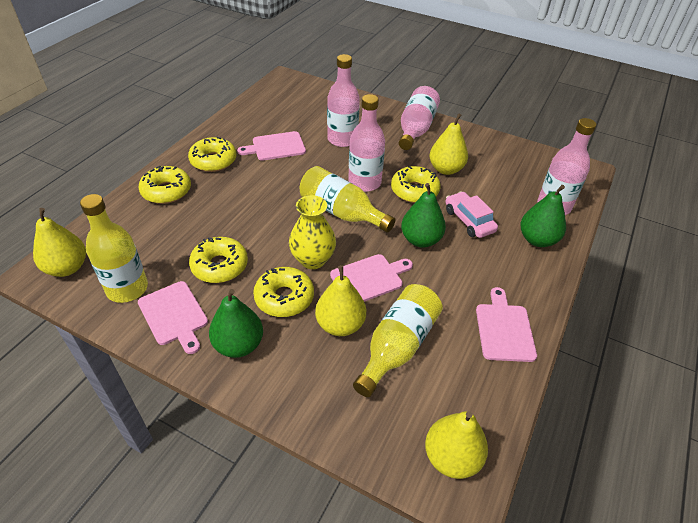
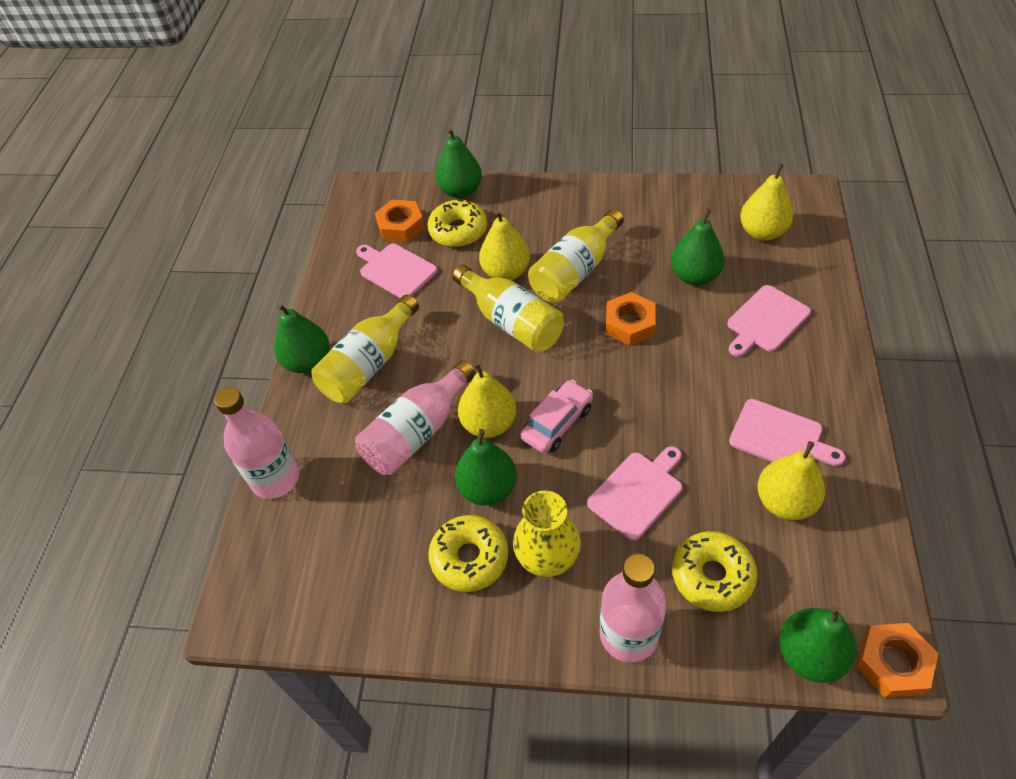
green pear: 3 -> 5
orange nut: 0 -> 3
pink bottle: 4 -> 3
yellow donut: 5 -> 3

